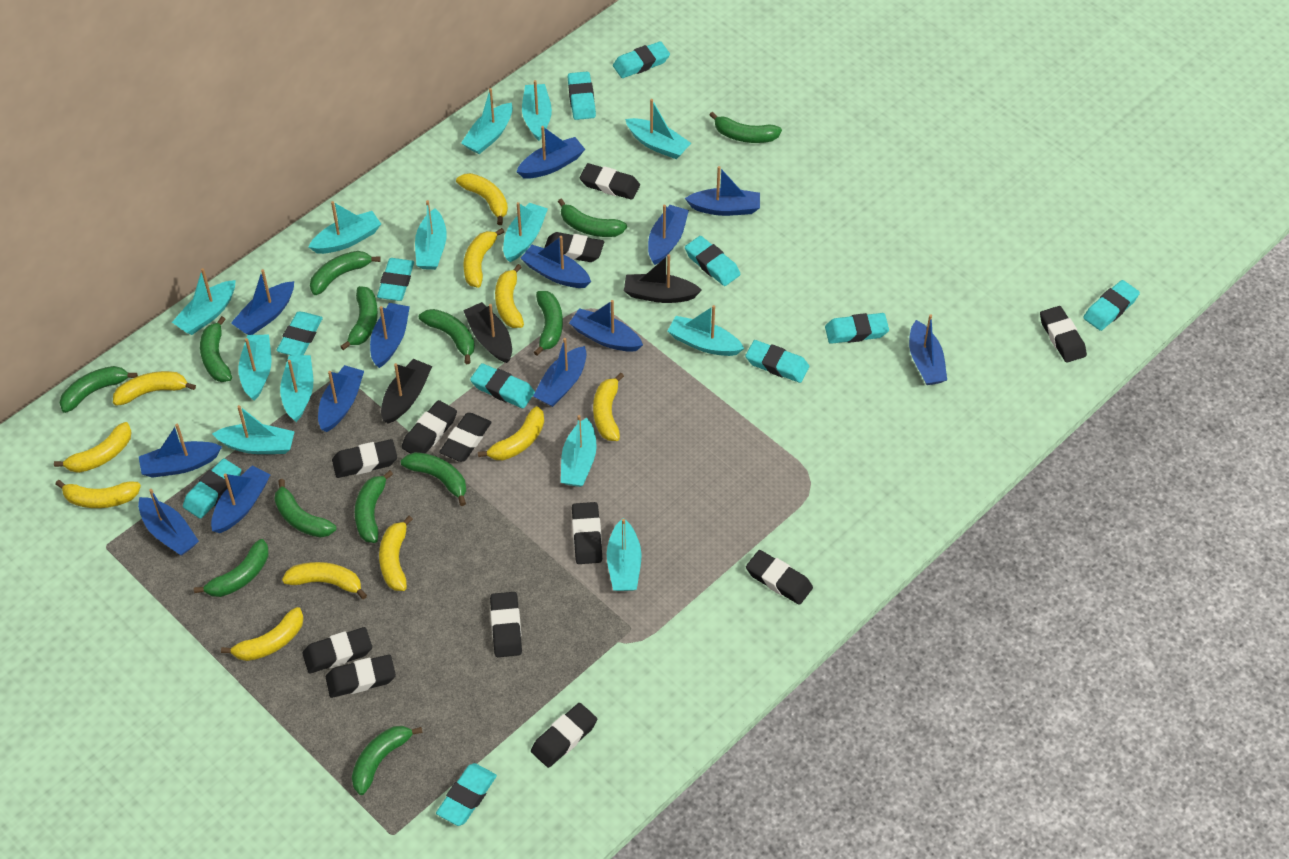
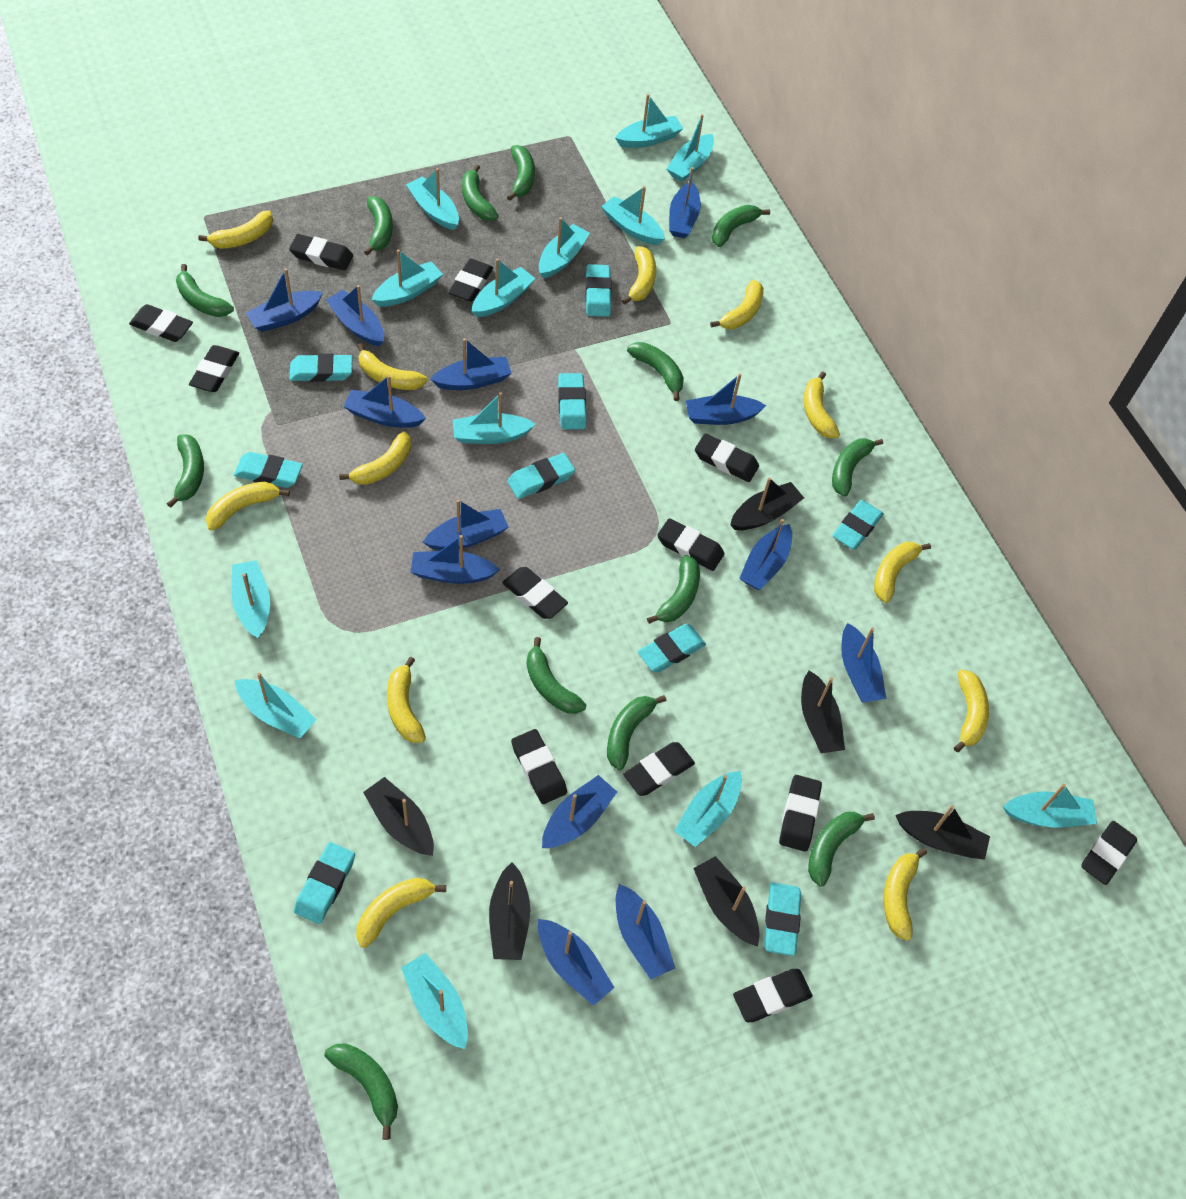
black boat: 3 -> 6
turquoise eraser: 11 -> 9
yellow banana: 11 -> 12

